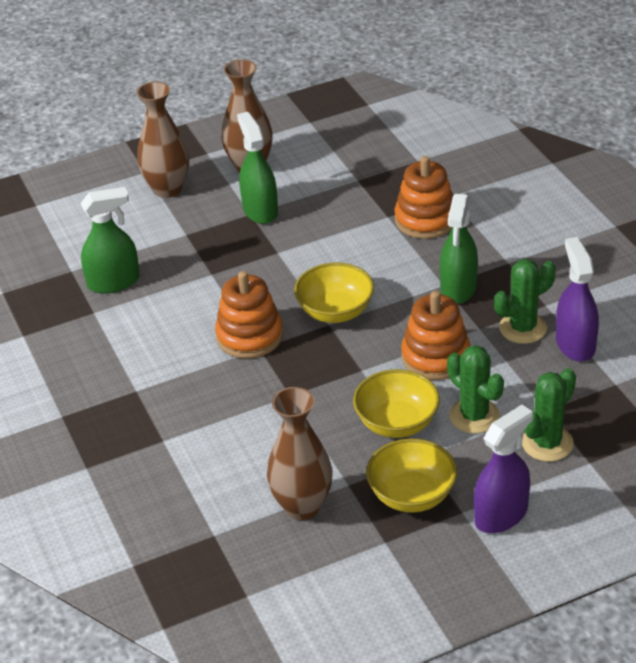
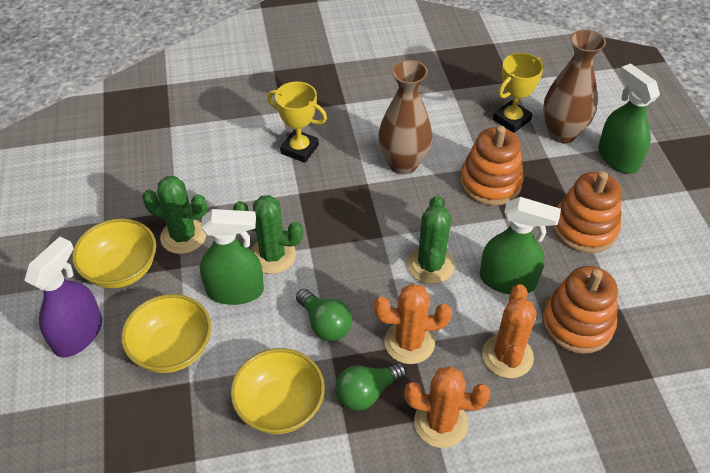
brown vase: 3 -> 2
green light bulb: 0 -> 2
orange cactus: 0 -> 3
purple spray bottle: 2 -> 1
yellow trophy: 0 -> 2

